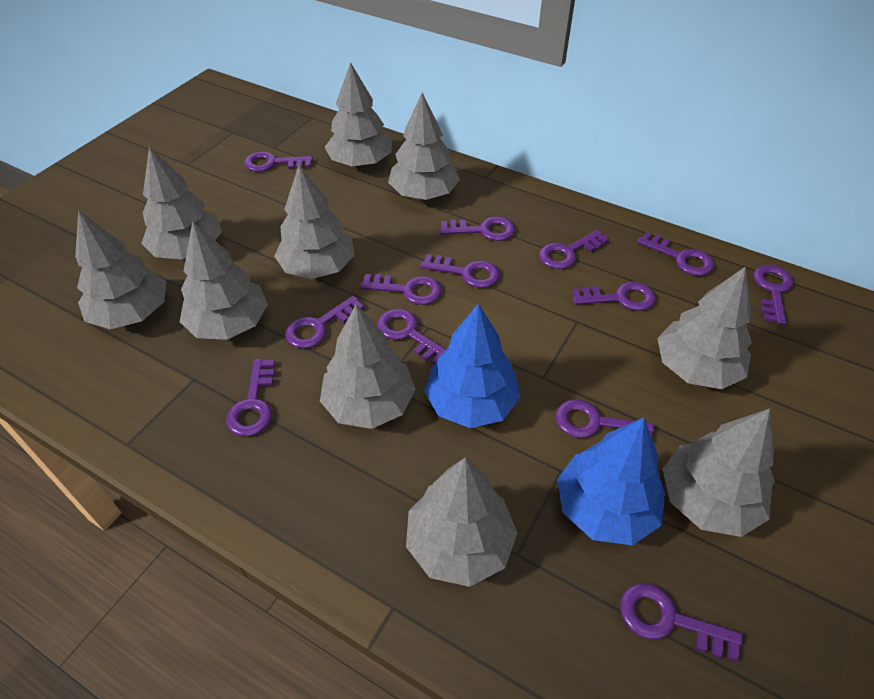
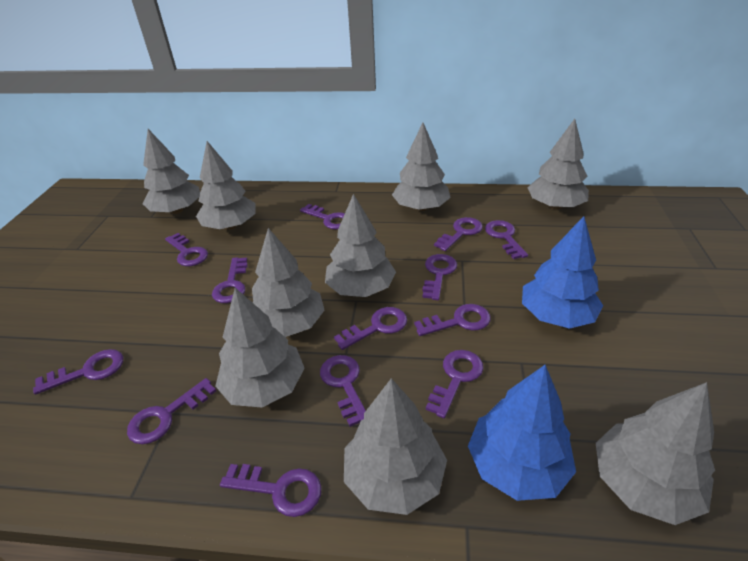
grey tree: 10 -> 9

